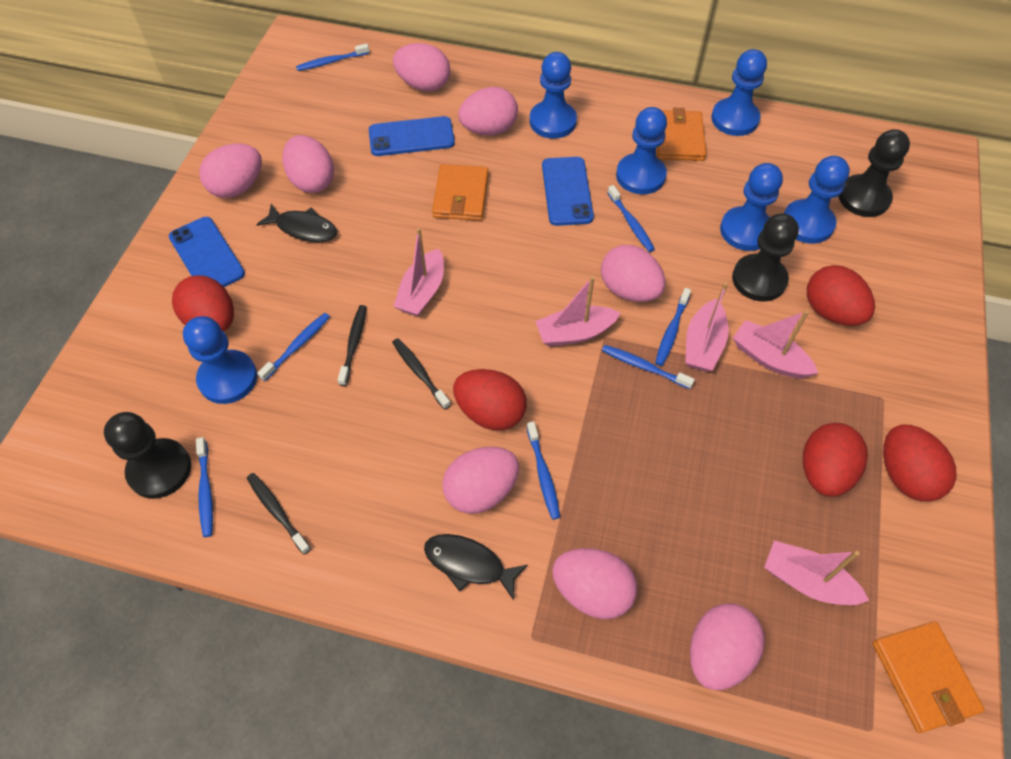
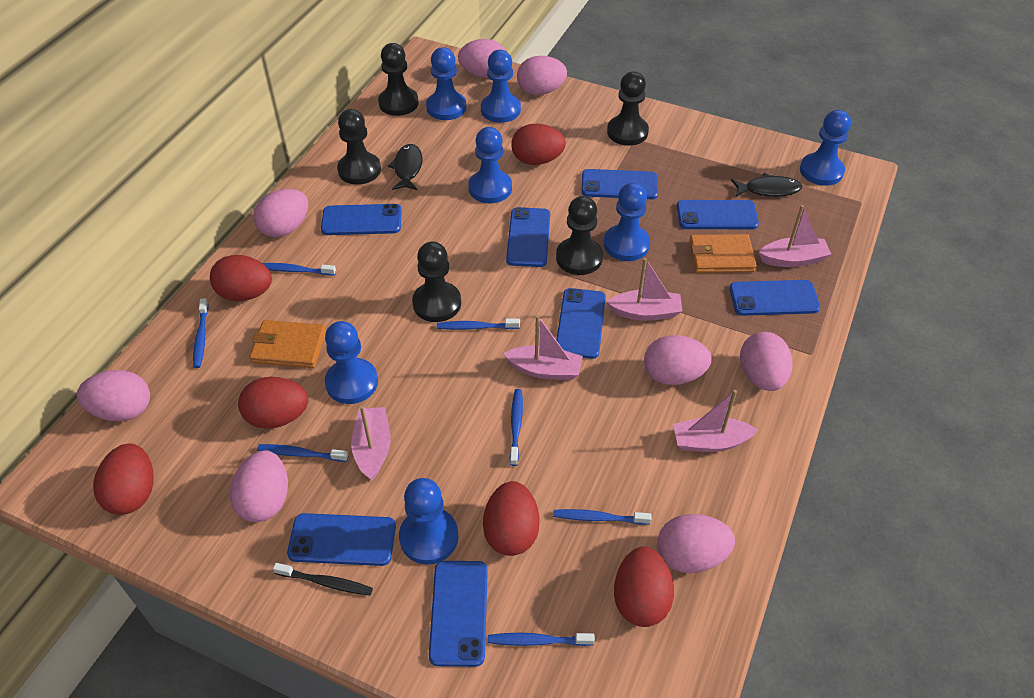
black pawn: 3 -> 5
black toothbrush: 3 -> 1
blue pawn: 6 -> 7
blue phone: 3 -> 8
orange wallet: 3 -> 2
red egg: 5 -> 6

